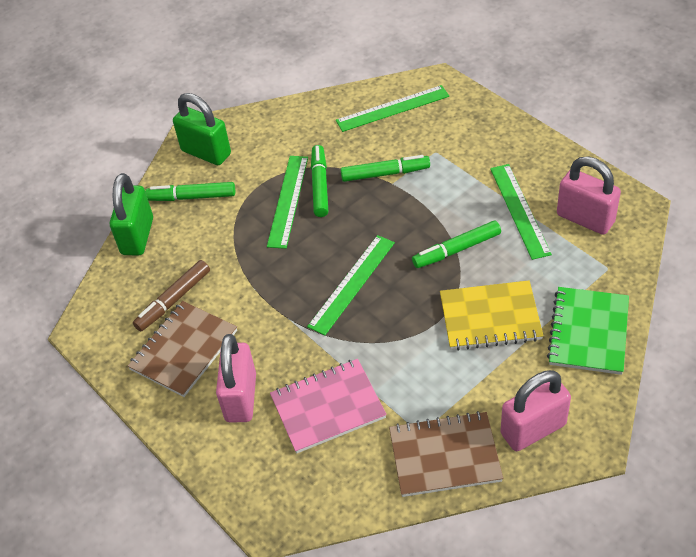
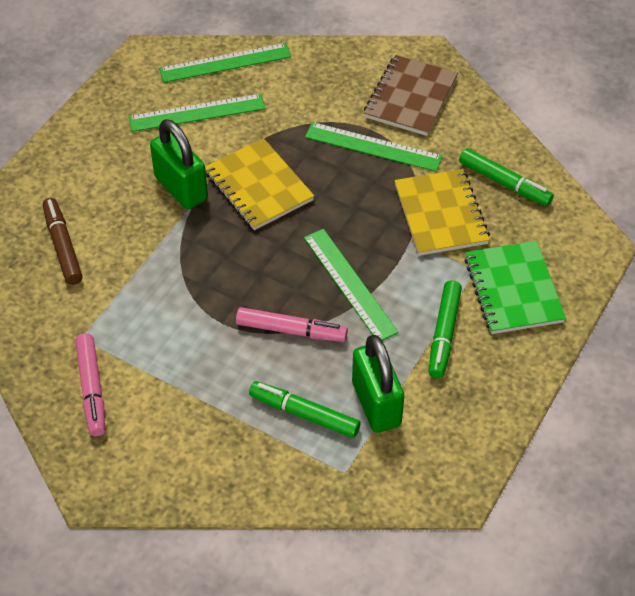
brown notebook: 2 -> 1
green marker: 4 -> 3
pink marker: 0 -> 2
pink notebook: 1 -> 0
pink padlock: 3 -> 0
yellow notebook: 1 -> 2

